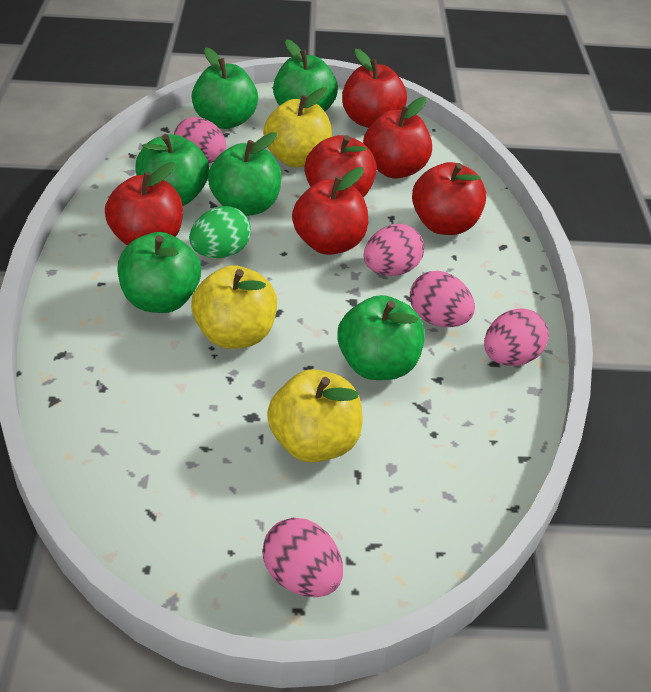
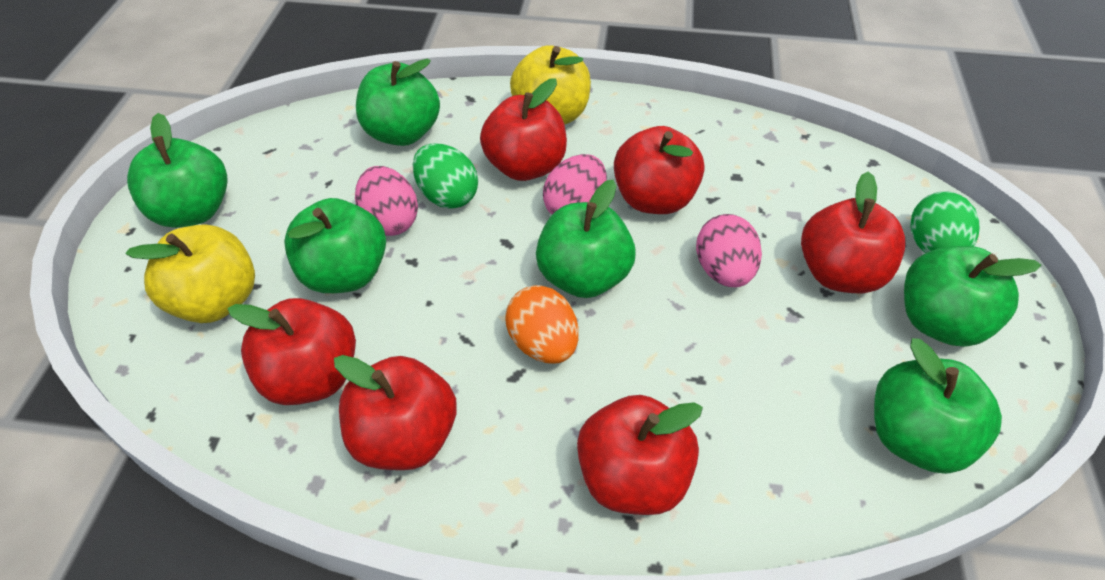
green egg: 1 -> 2
orange egg: 0 -> 1
pink egg: 5 -> 3
yellow apple: 3 -> 2

